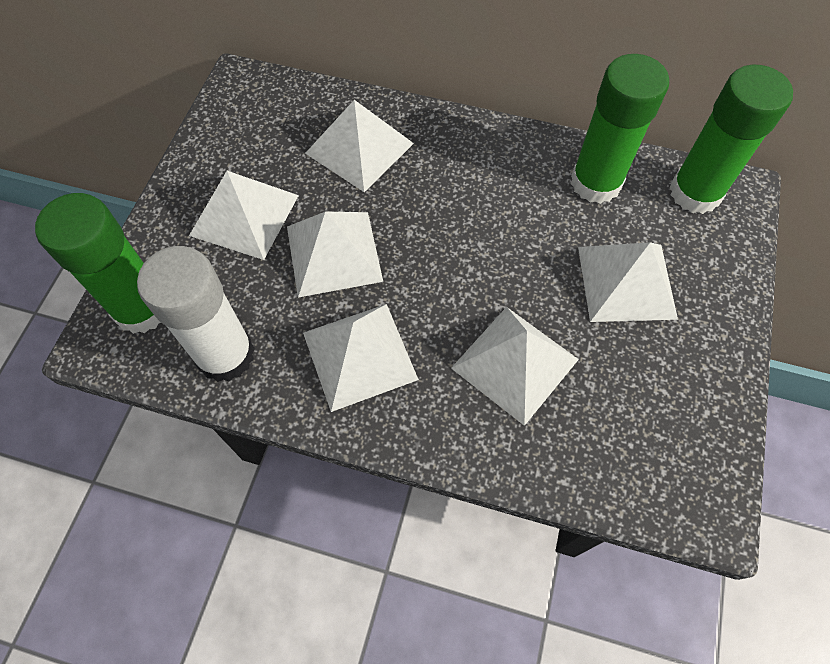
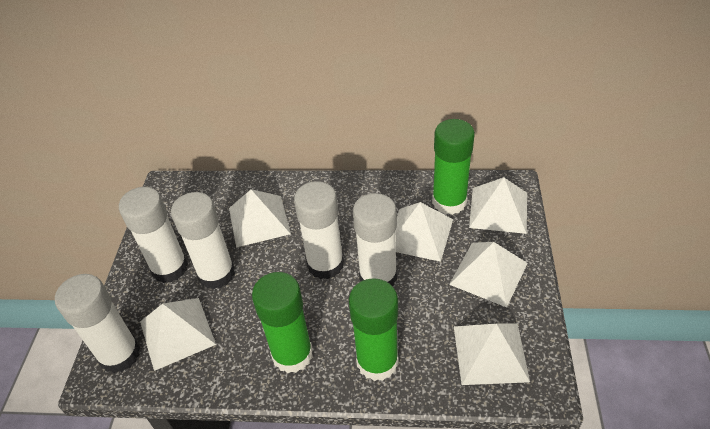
white glue stick: 1 -> 5

